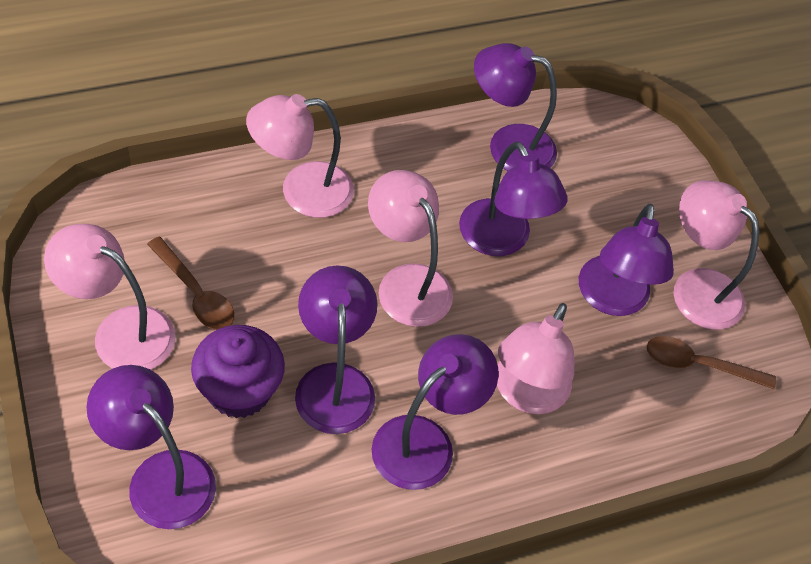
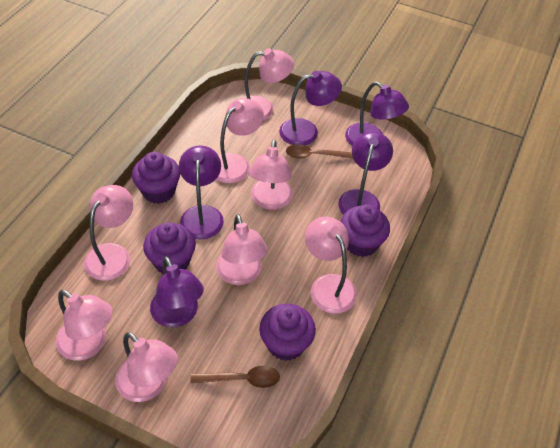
pink lamp: 5 -> 8
purple cupcake: 1 -> 4
purple lamp: 6 -> 5

